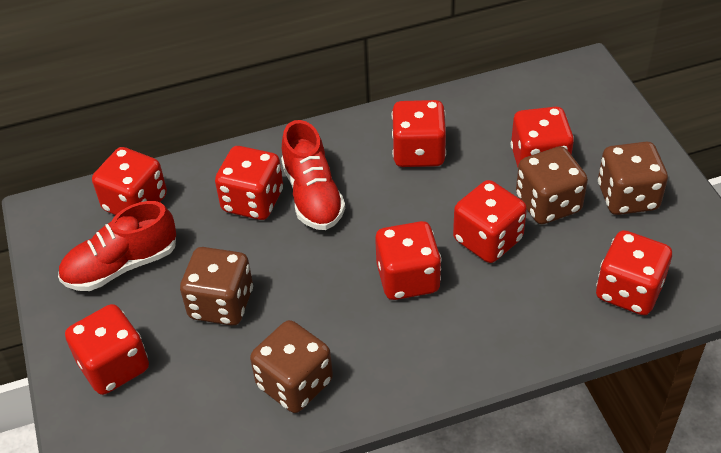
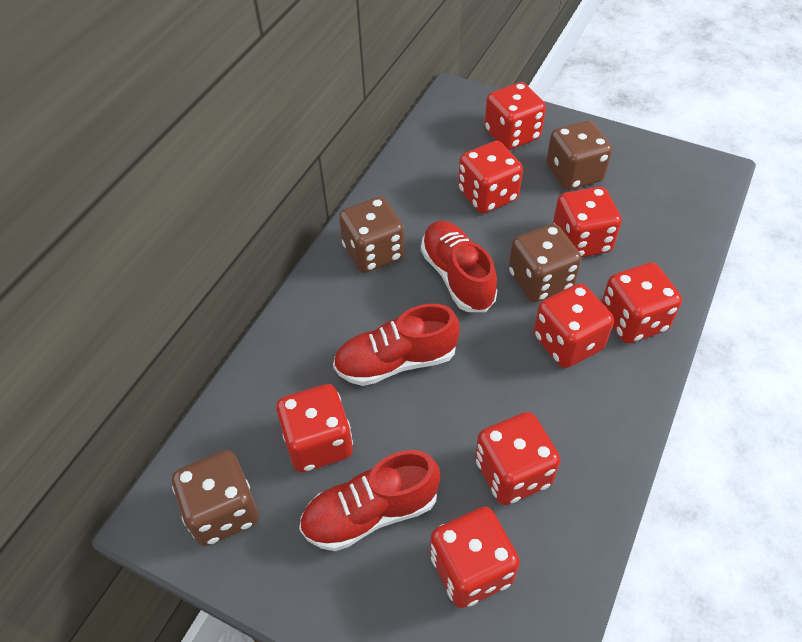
red shoe: 2 -> 3

